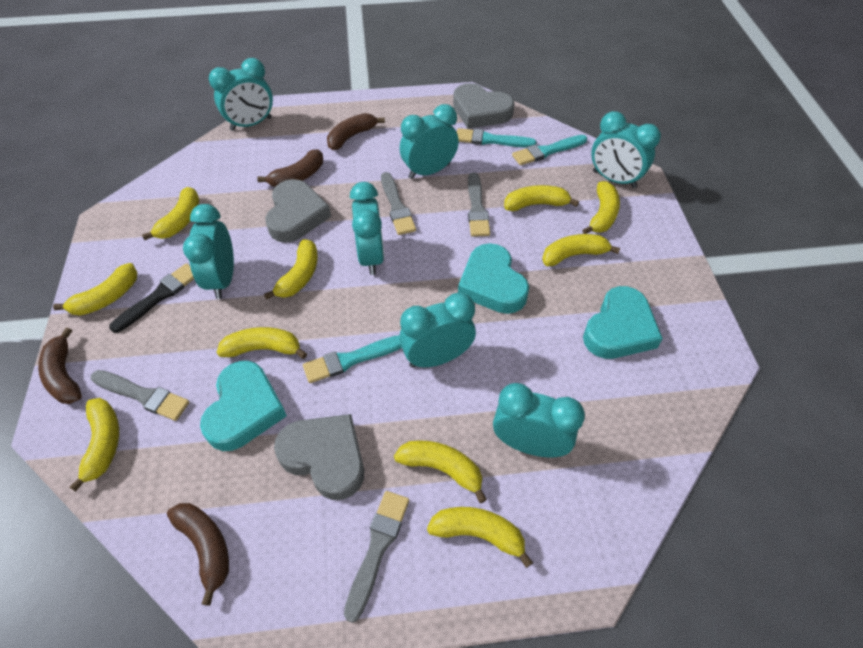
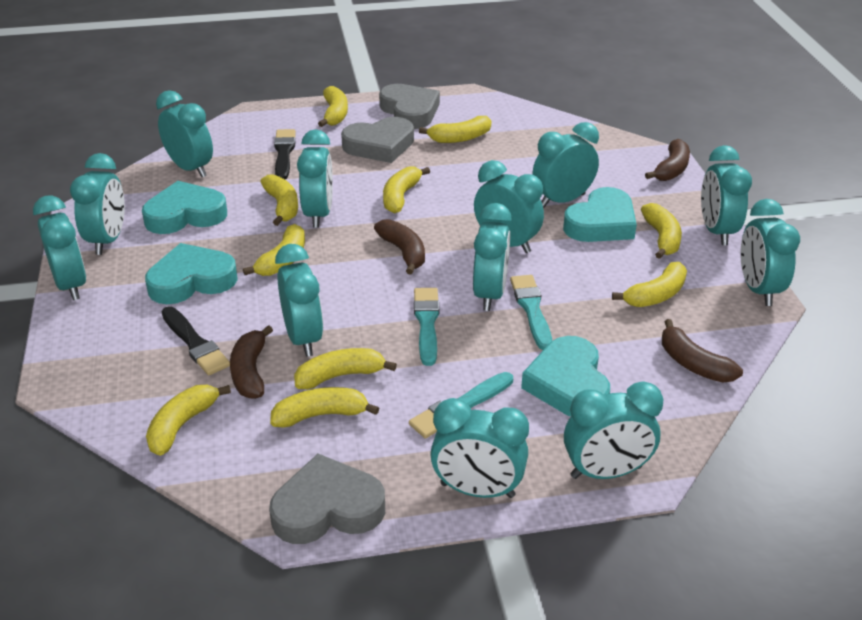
black brush: 1 -> 2
grey brush: 4 -> 0
turquoise clock: 7 -> 12
turquoise heart: 3 -> 4

